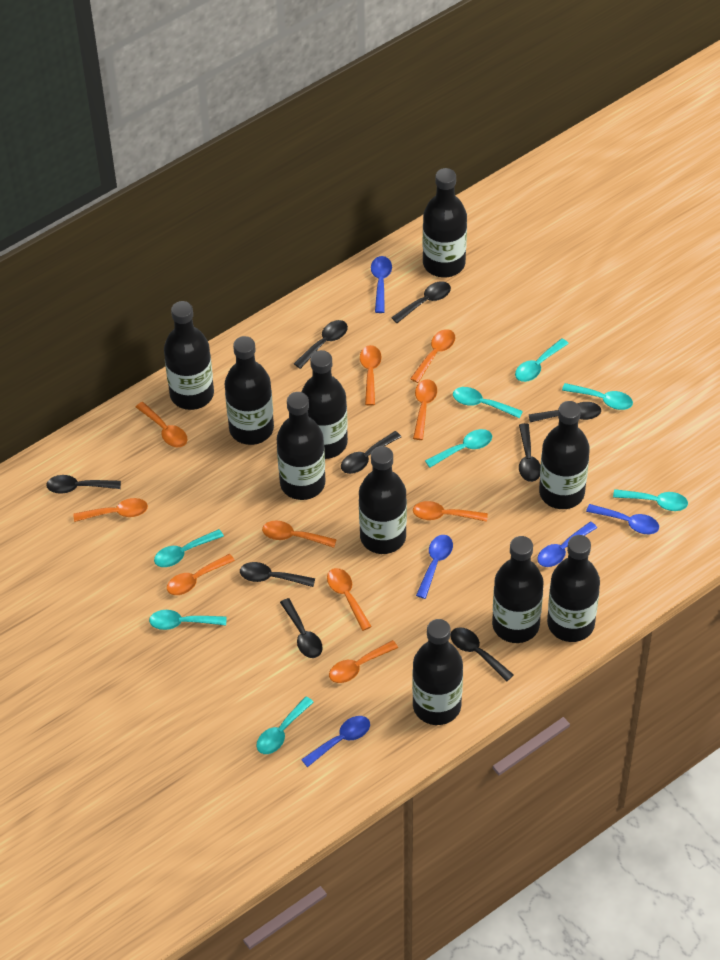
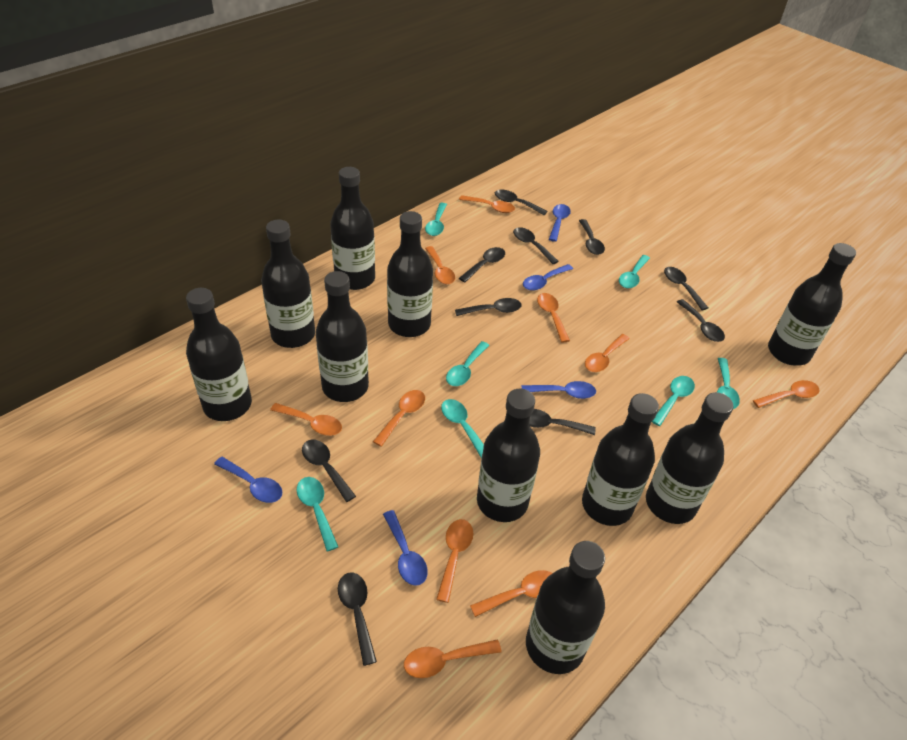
black spoon: 9 -> 10
turquoise spoon: 8 -> 7

